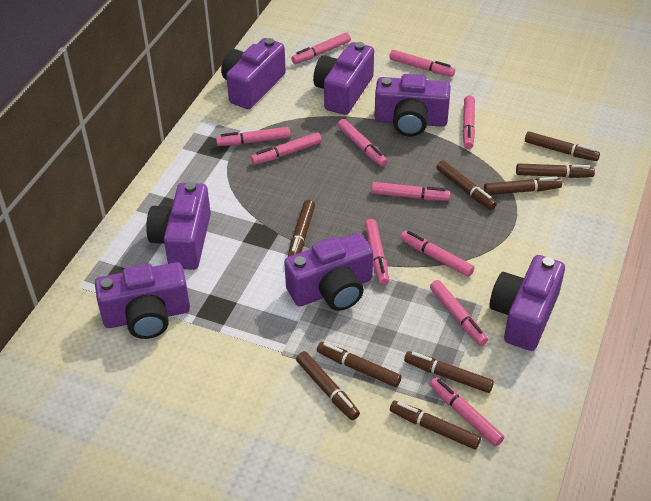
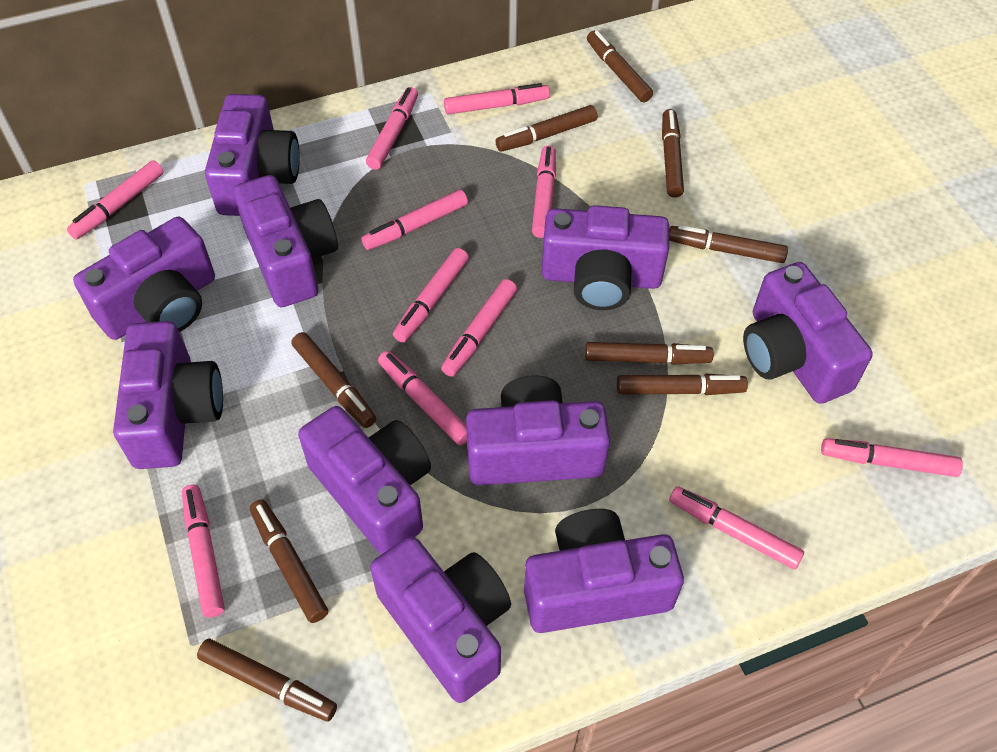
purple camera: 7 -> 10

